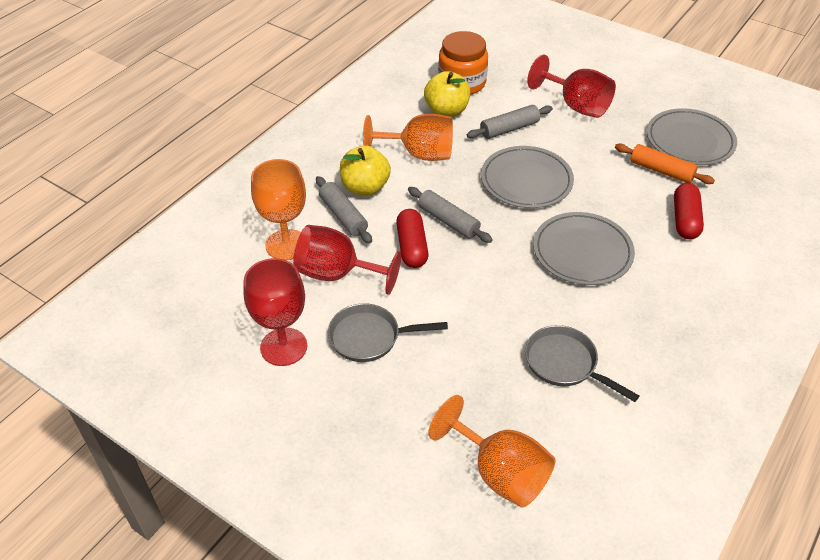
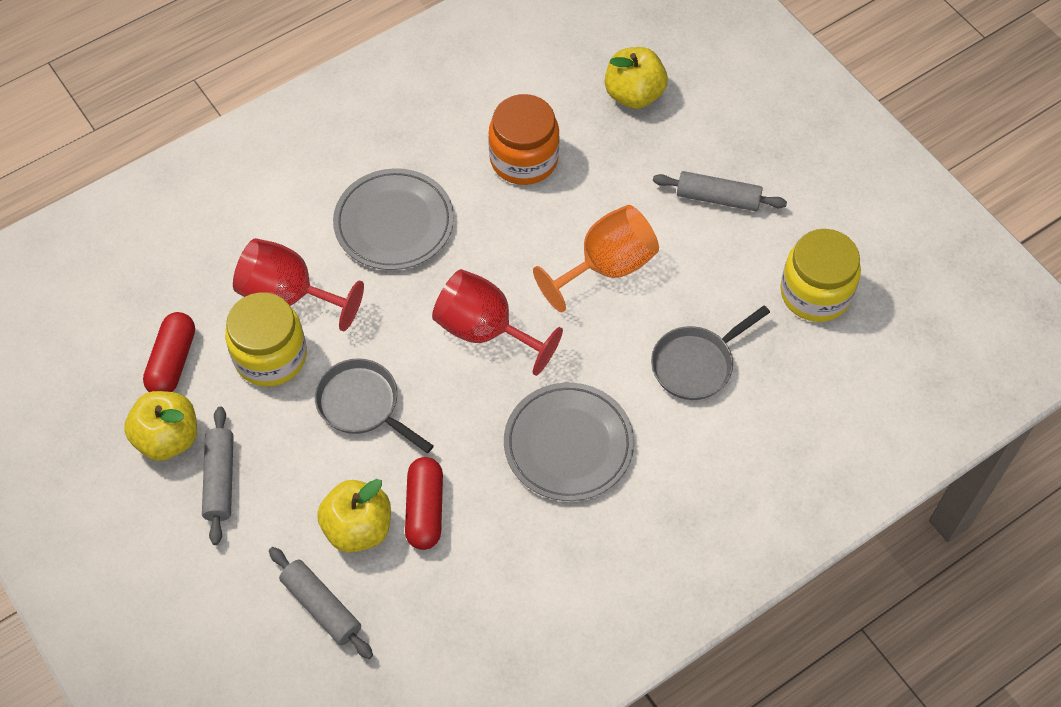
grey plate: 3 -> 2
orange goblet: 3 -> 1
orange rolling pin: 1 -> 0
red goblet: 3 -> 2
yellow apple: 2 -> 3
yellow jar: 0 -> 2

